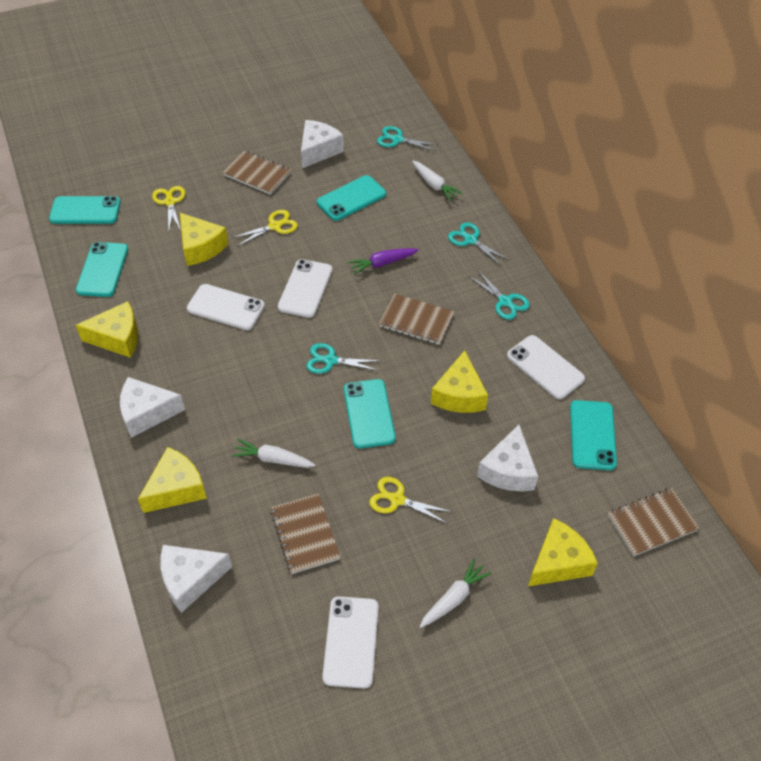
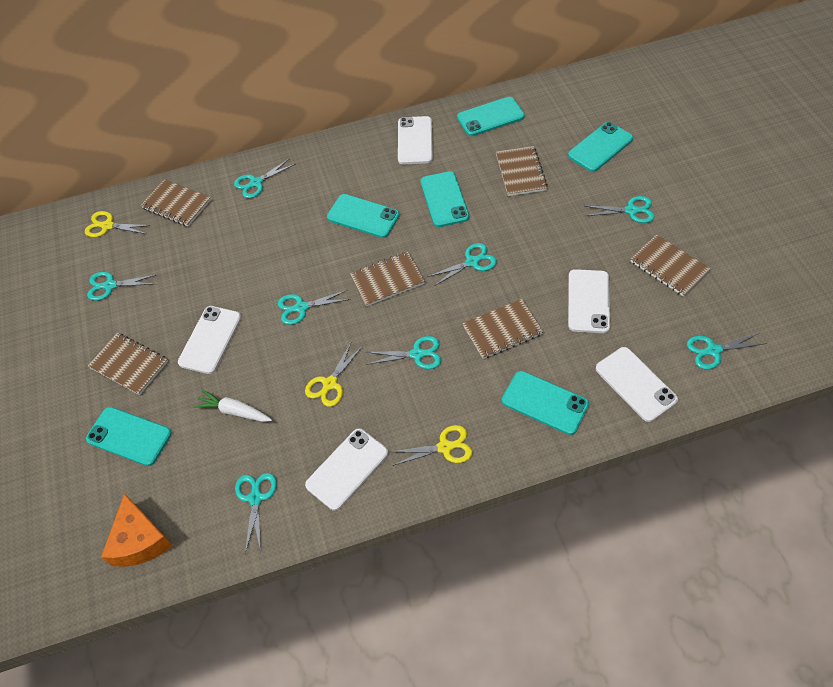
brown notebook: 4 -> 6
orange cheese: 0 -> 1
purple carrot: 1 -> 0
turquoise phone: 5 -> 6
turquoise scissors: 4 -> 8
white carrot: 3 -> 1
white cheese: 4 -> 0
white phone: 4 -> 5
yellow cheese: 5 -> 0

